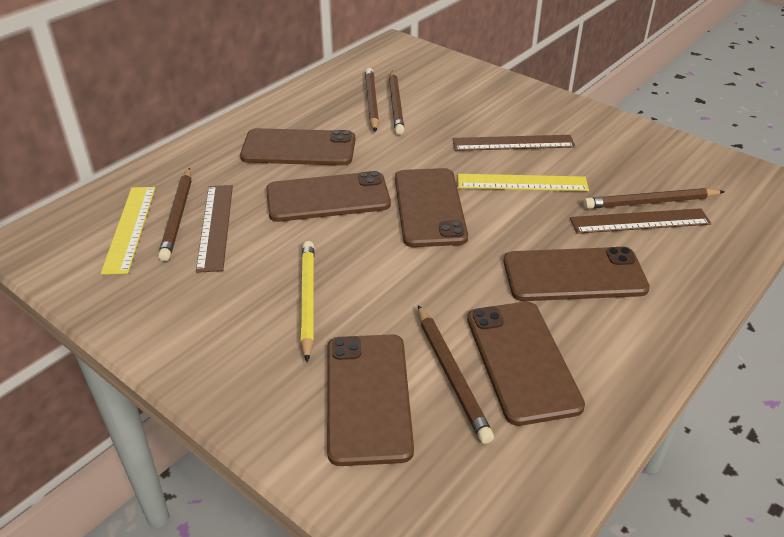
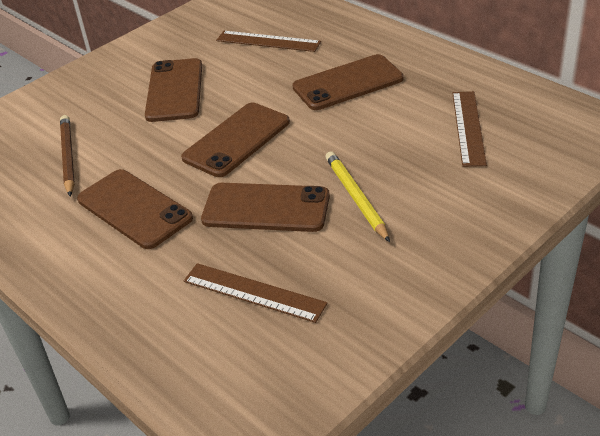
brown pencil: 5 -> 1
brown phone: 6 -> 5
yellow ruler: 2 -> 0

